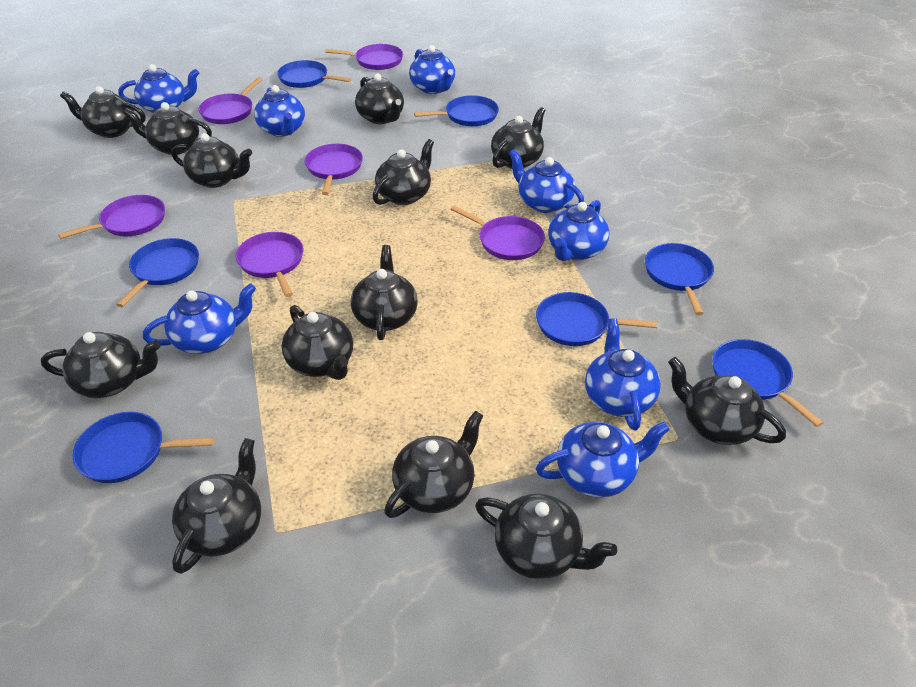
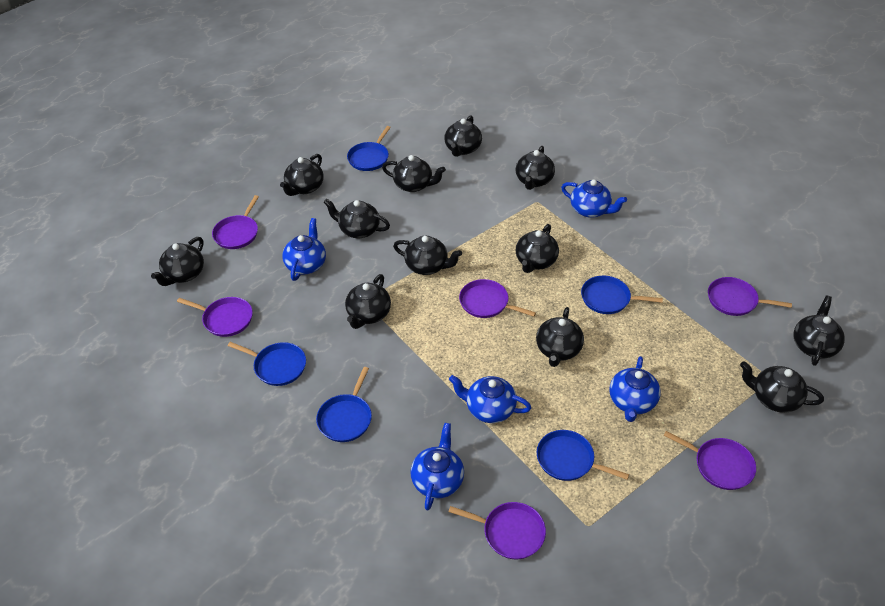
black teapot: 13 -> 12
blue pan: 7 -> 5
blue teapot: 8 -> 5

